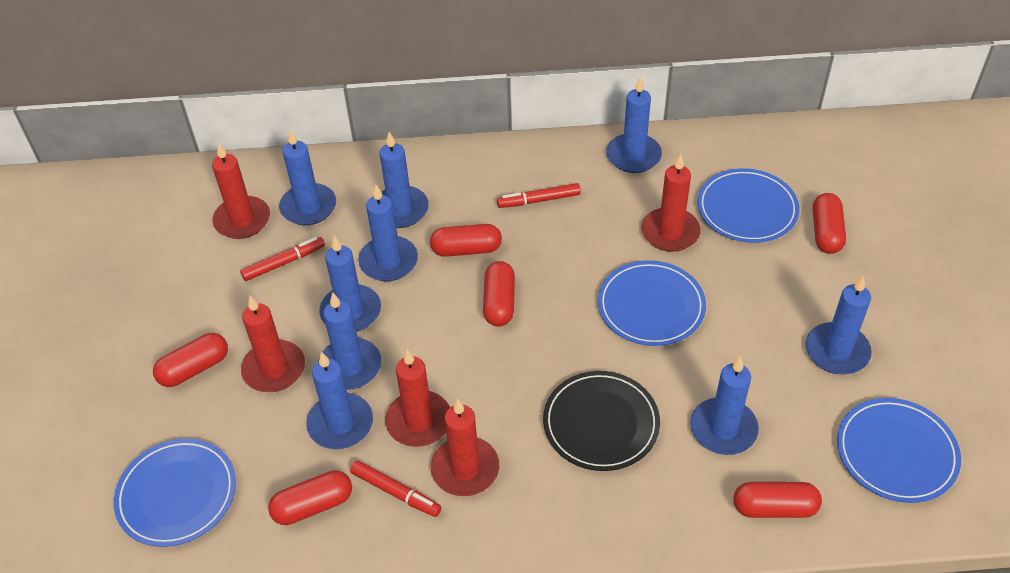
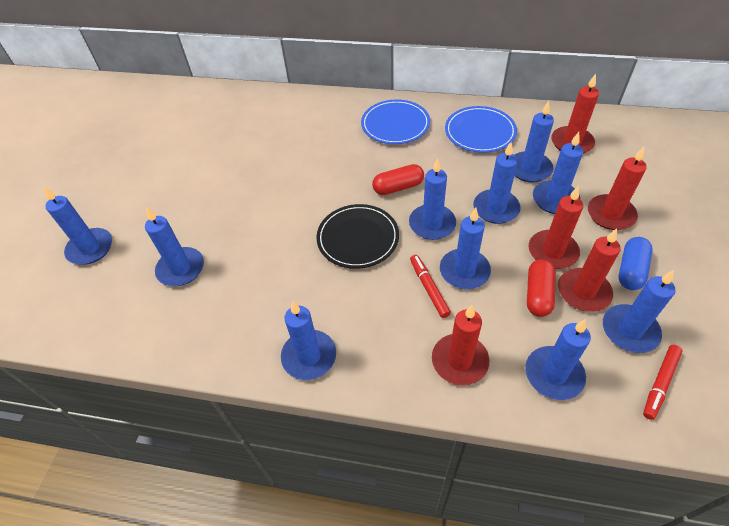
blue candle: 9 -> 10
blue capsule: 0 -> 1
blue plate: 4 -> 2
red capsule: 6 -> 2
red marker: 3 -> 2

